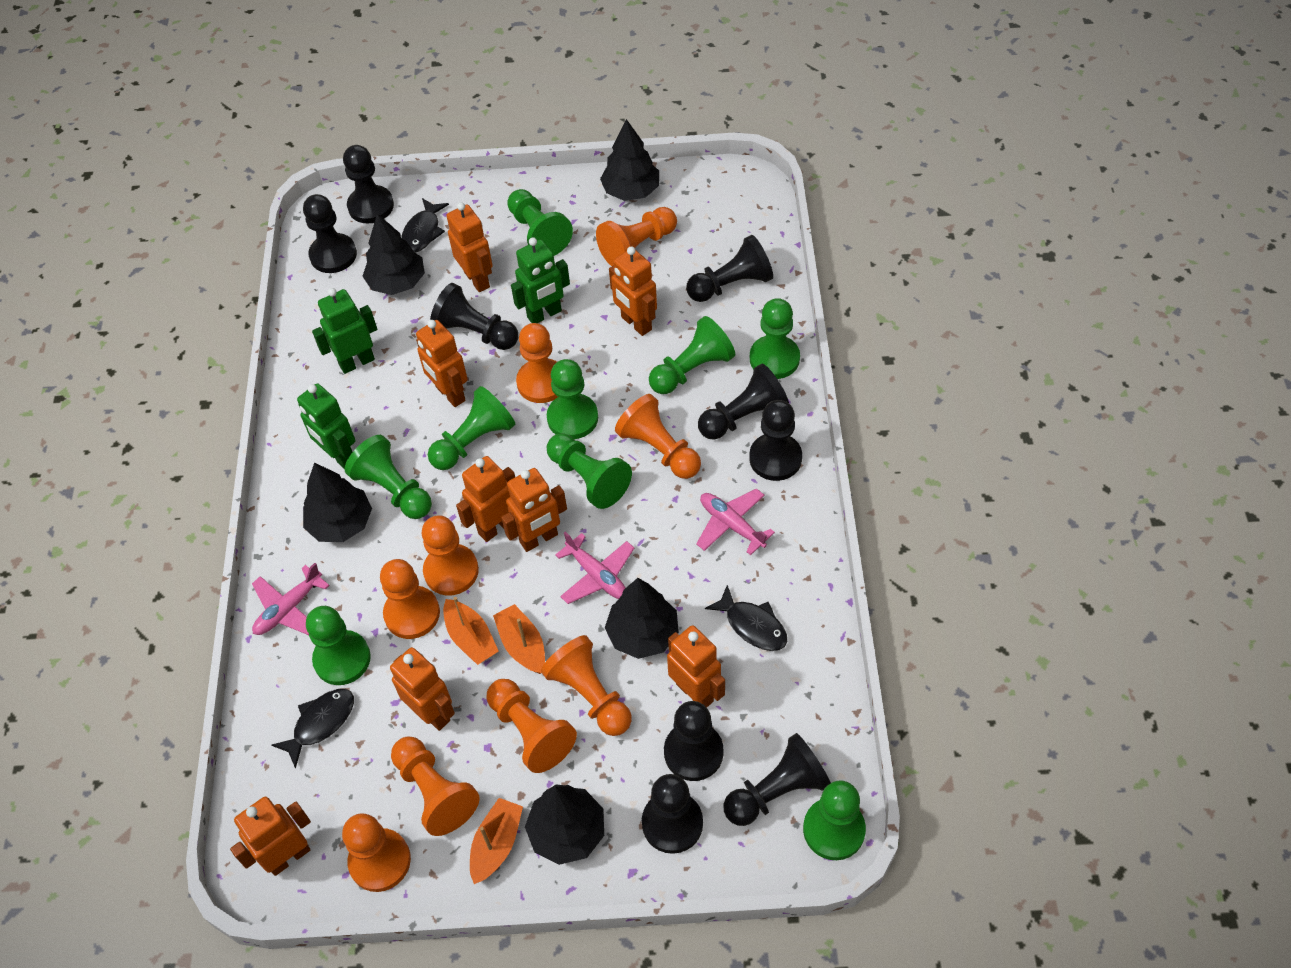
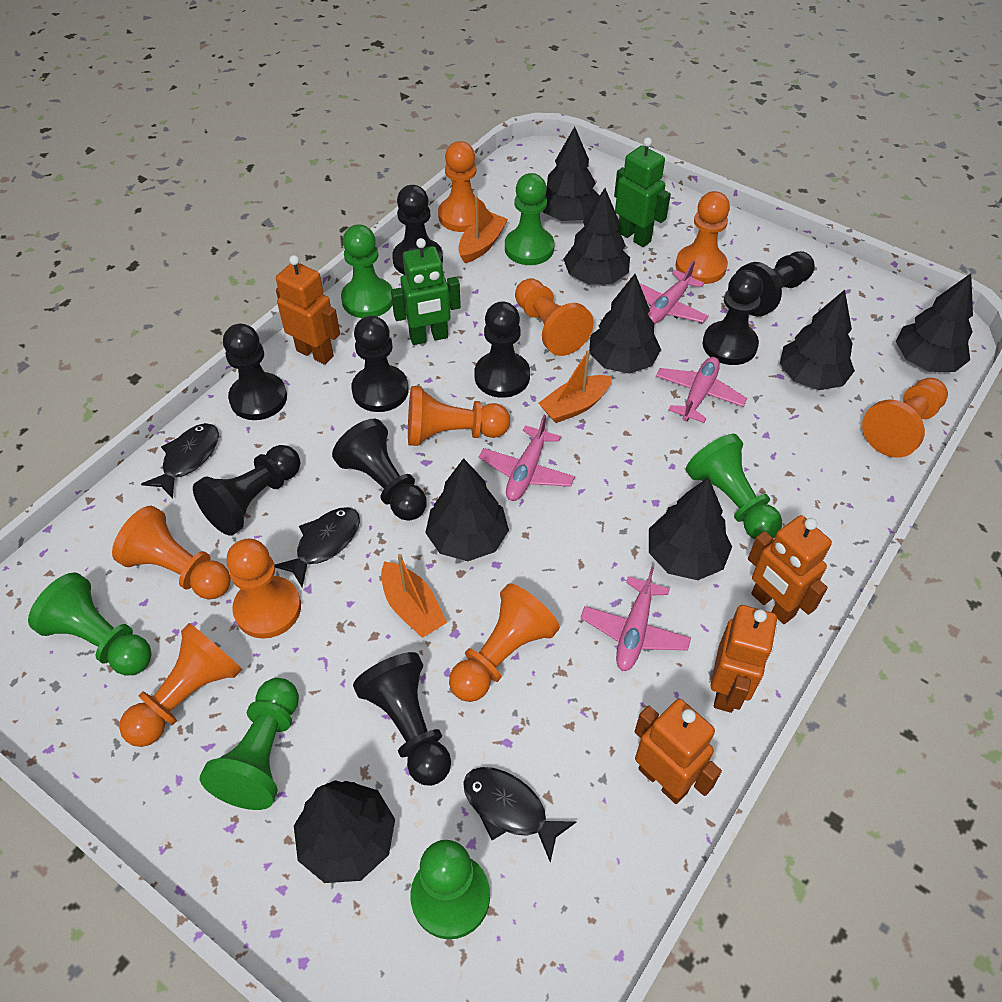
black tree: 5 -> 8
green pawn: 9 -> 6
green robot: 3 -> 2
orange robot: 8 -> 4
pink plane: 3 -> 4

